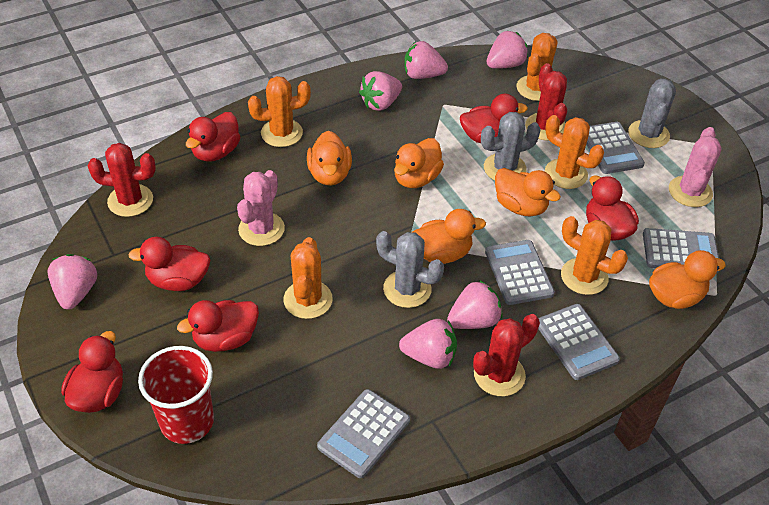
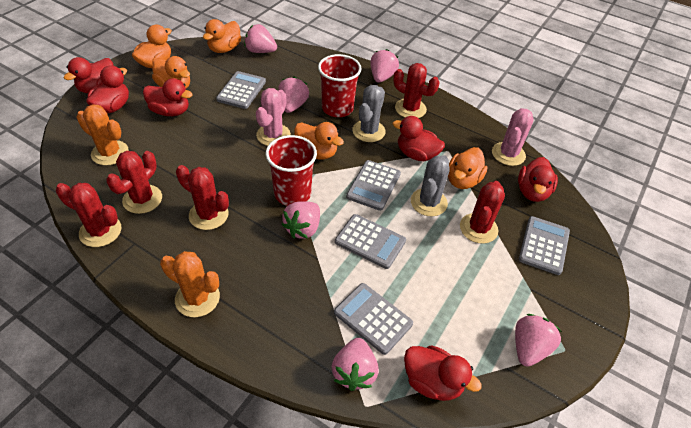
grey cactus: 3 -> 2
orange cactus: 5 -> 2
red cactus: 3 -> 5
red cup: 1 -> 2

